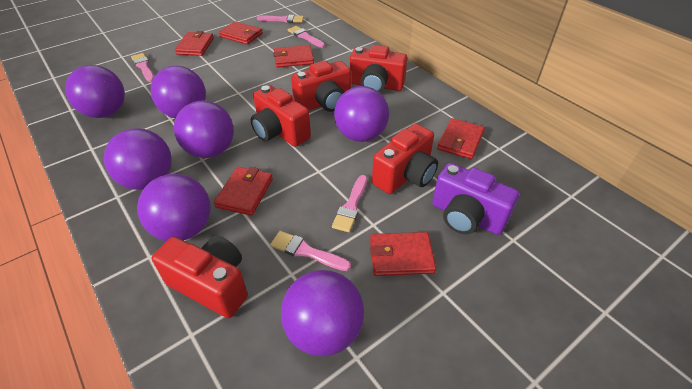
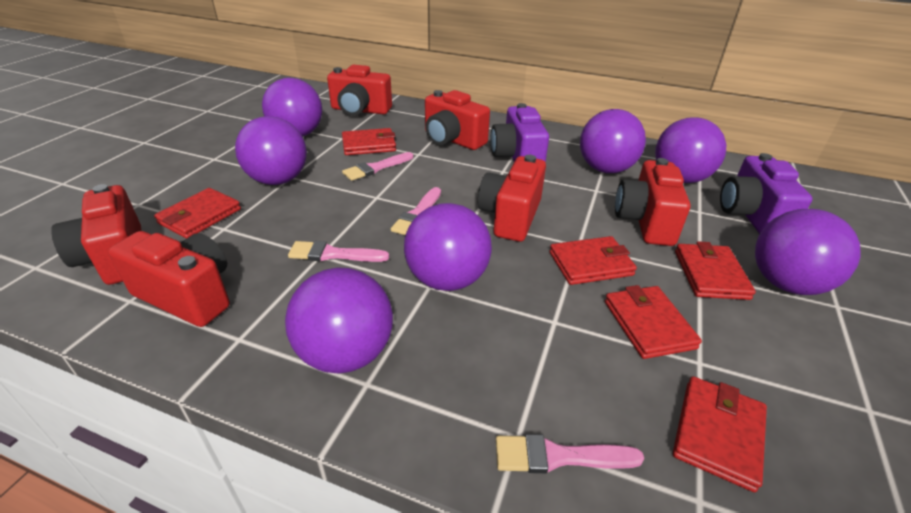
pink brush: 5 -> 4
purple camera: 1 -> 2
red camera: 5 -> 6

